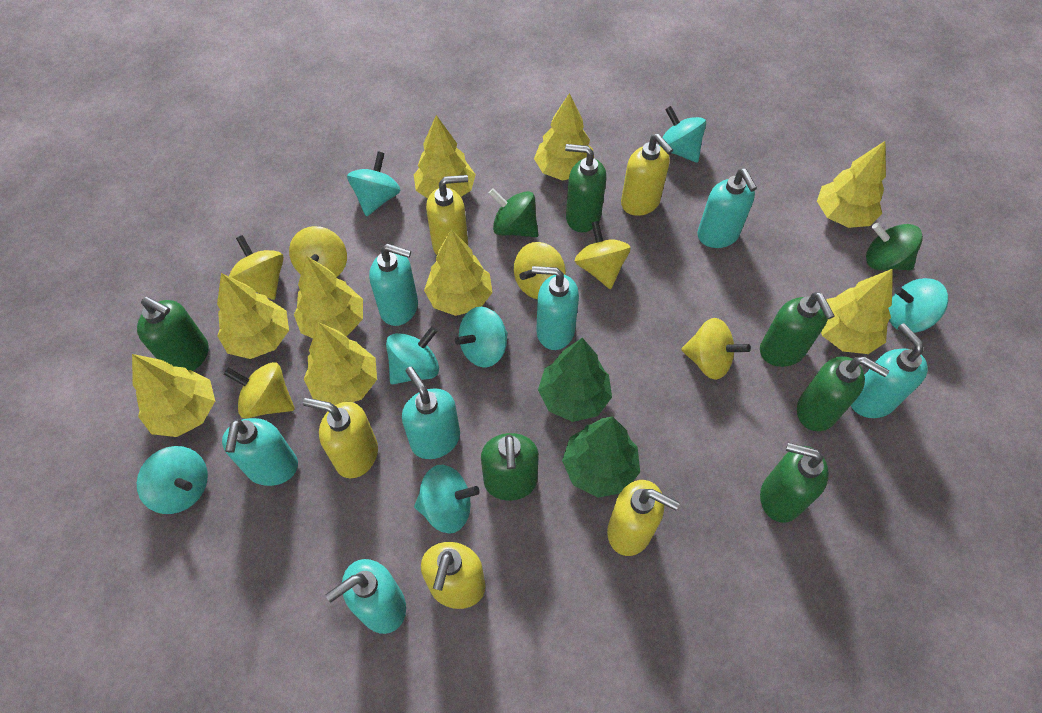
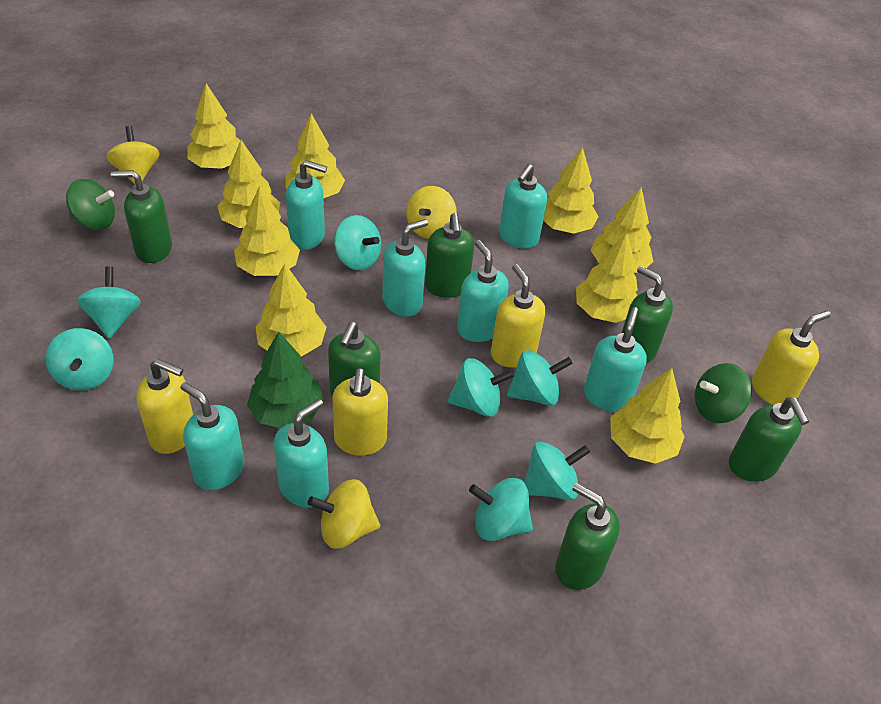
green tree: 2 -> 1
yellow soap dispenser: 5 -> 4
yellow spinning top: 6 -> 3

